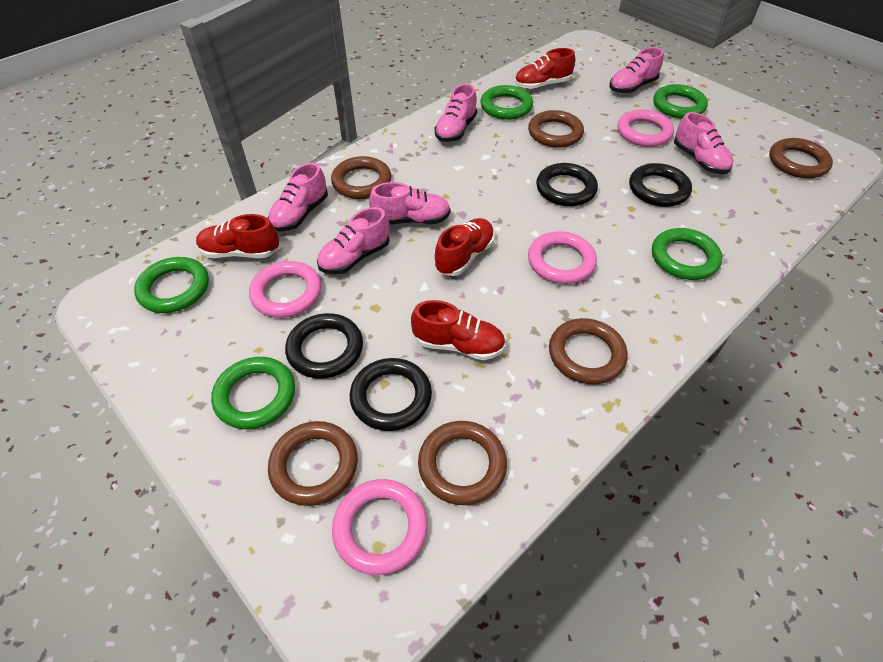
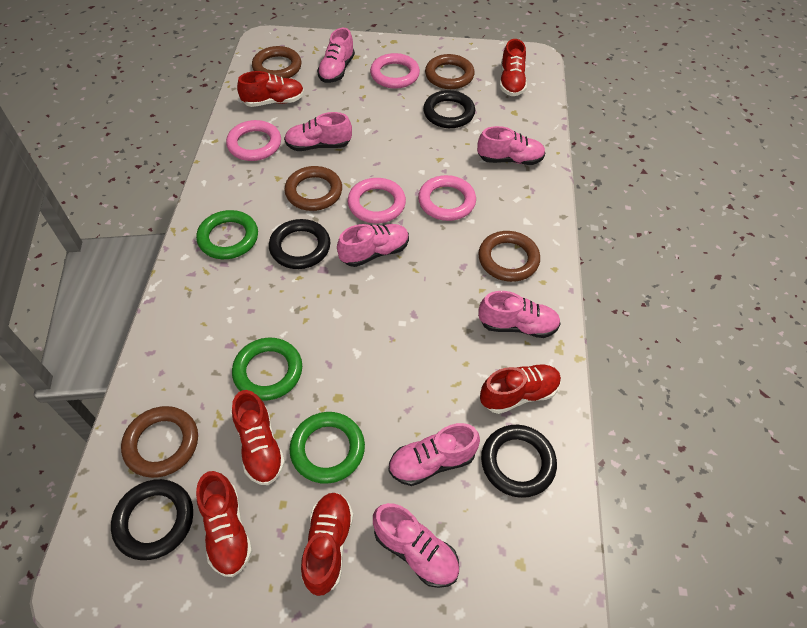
brown ring: 6 -> 5
green ring: 5 -> 3
pink shoe: 6 -> 7
red shoe: 4 -> 6

